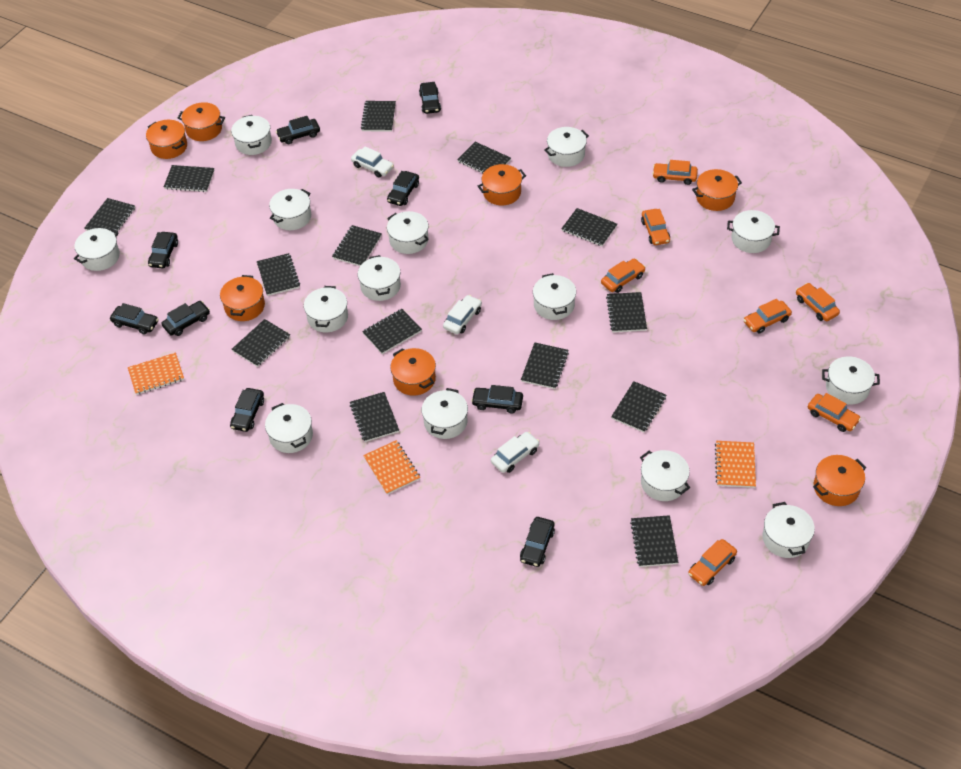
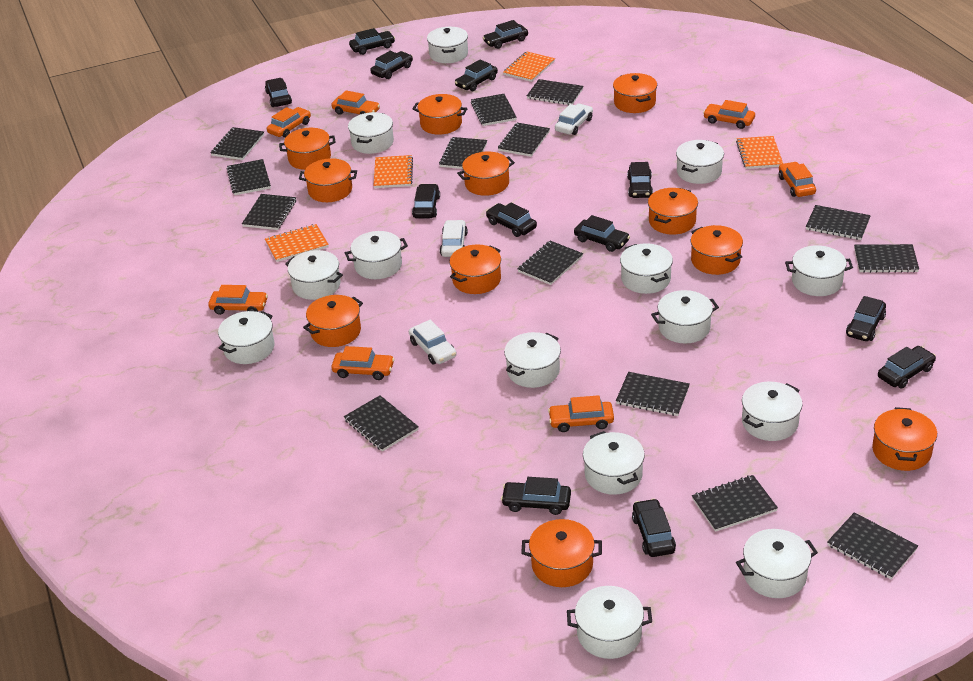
black car: 9 -> 13
orange notebook: 3 -> 4
orange pot: 7 -> 11

